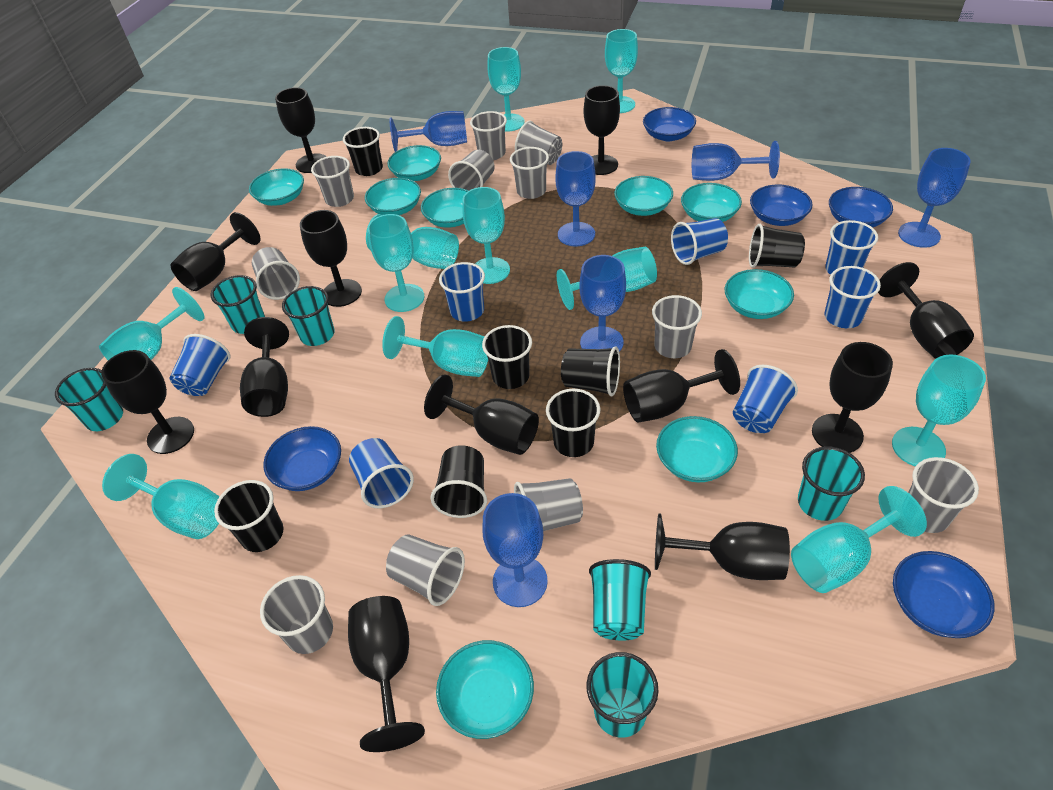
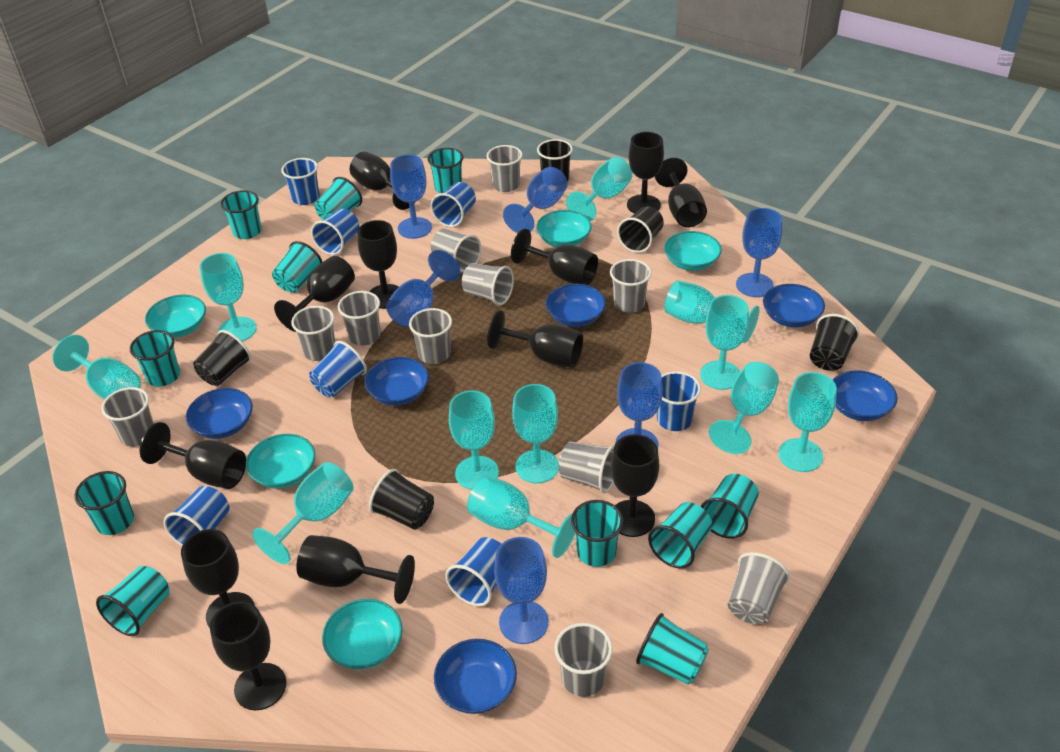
black cup: 7 -> 5
blue bowl: 5 -> 6
turquoise bowl: 9 -> 5
turquoise cup: 6 -> 11

